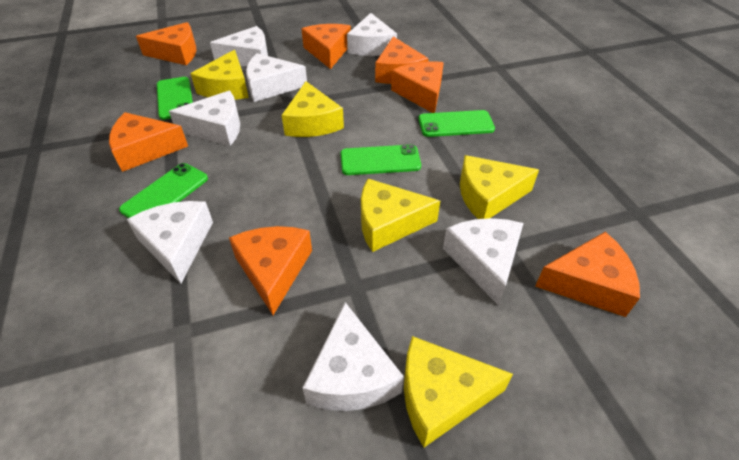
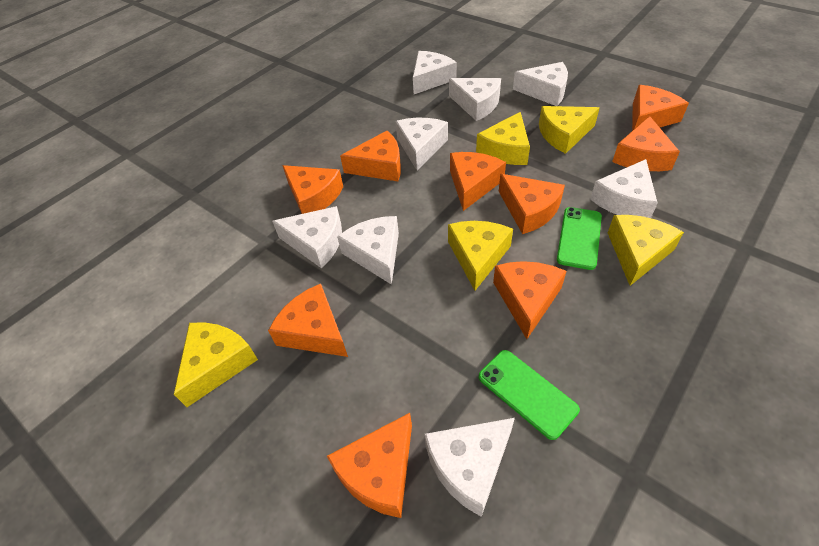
green phone: 4 -> 2
orange cheese: 7 -> 9
white cheese: 7 -> 8

